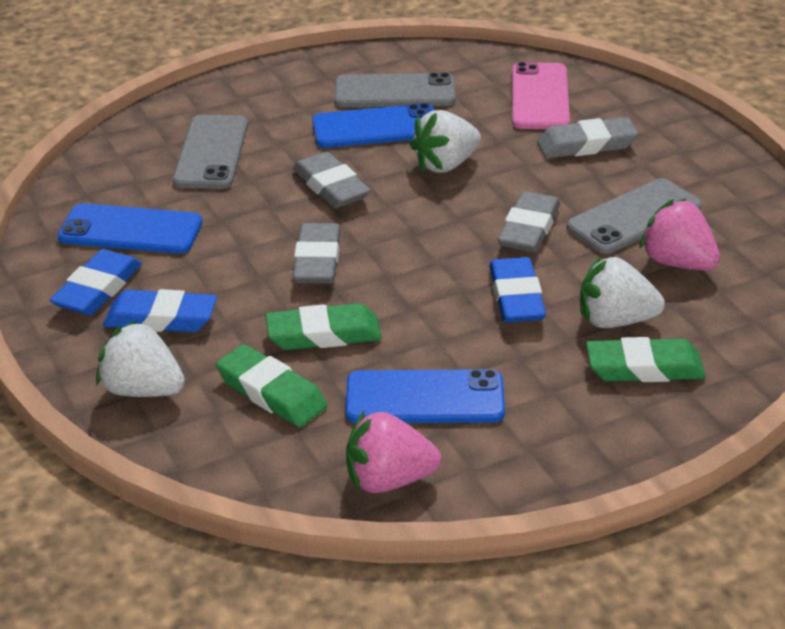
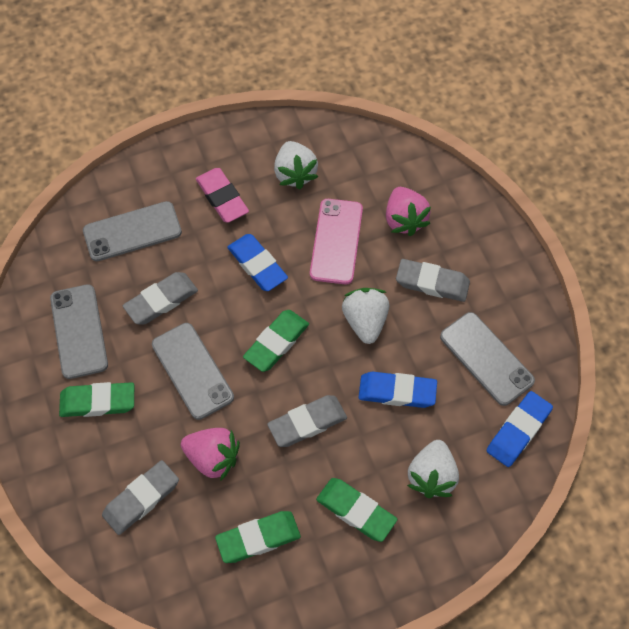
blue phone: 3 -> 0
green eraser: 3 -> 4
grey phone: 3 -> 4
pink eraser: 0 -> 1

